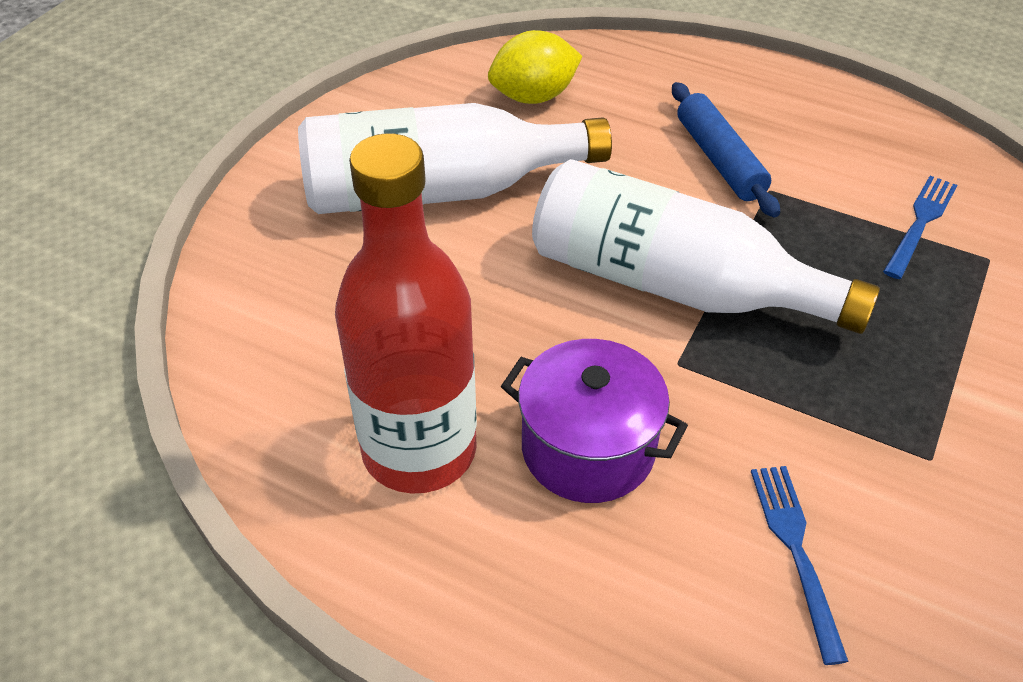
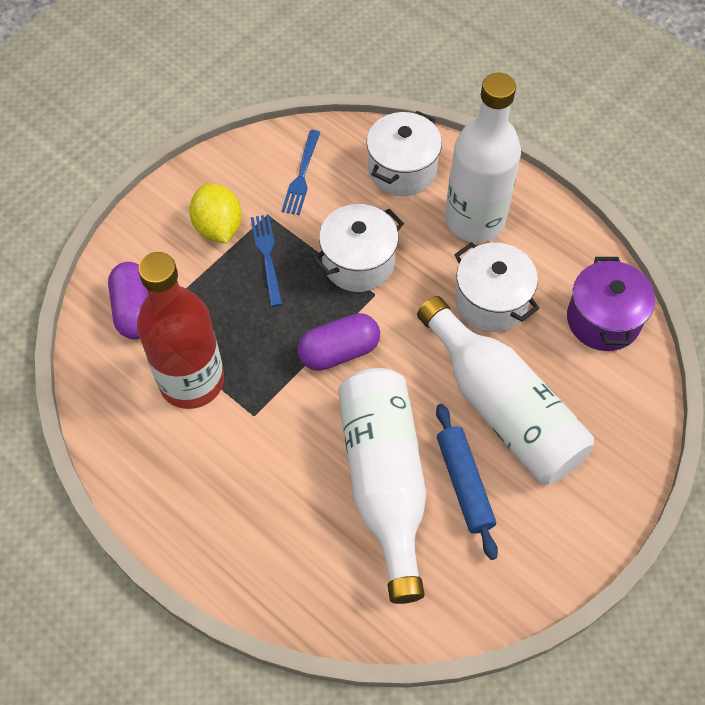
purple capsule: 0 -> 2
white bottle: 2 -> 3
white pot: 0 -> 3

